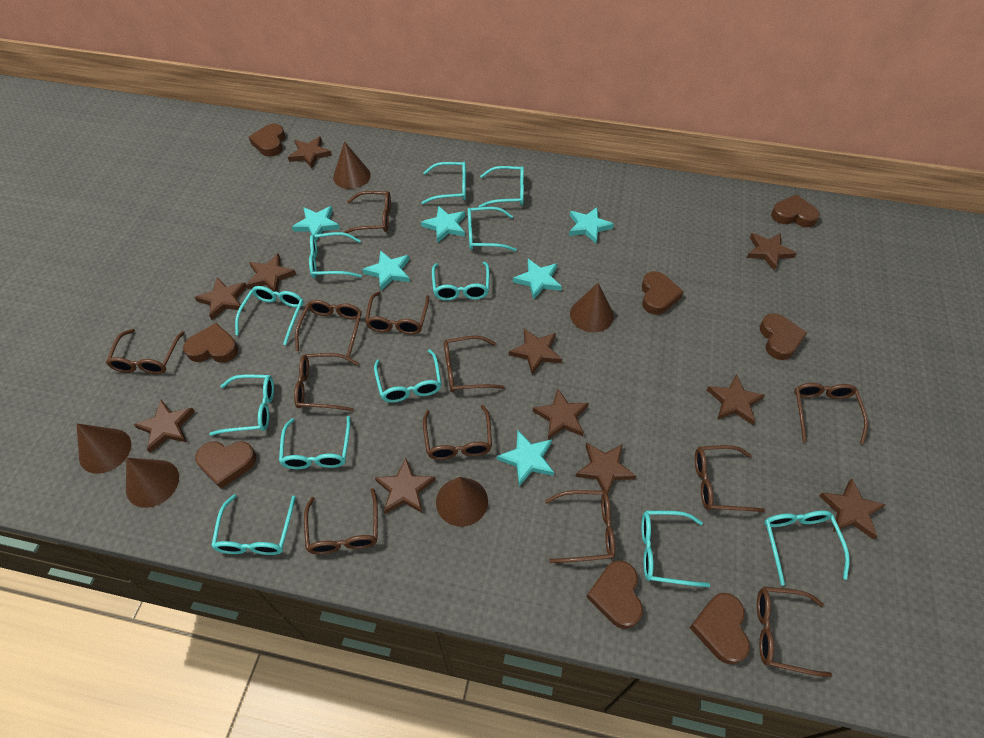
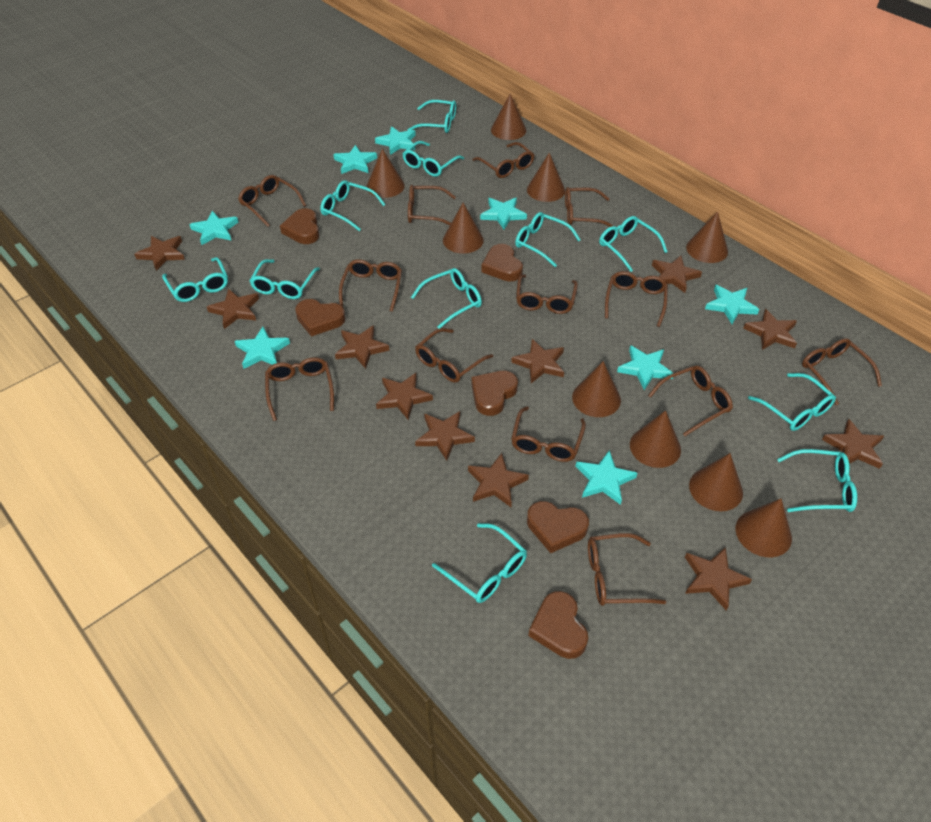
brown cone: 5 -> 9
brown glasses: 12 -> 13
brown heart: 8 -> 6
turquoise glasses: 12 -> 11
turquoise star: 6 -> 8

